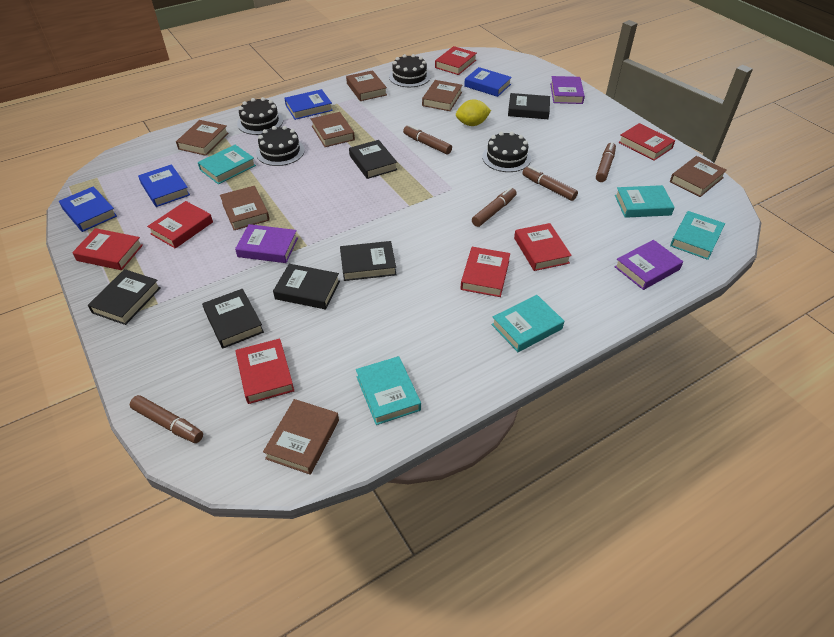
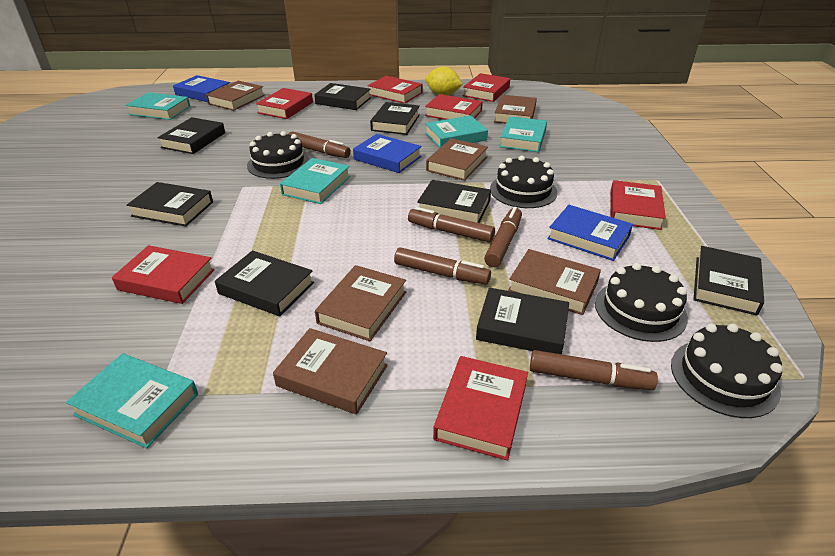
black book: 6 -> 8
blue book: 4 -> 3
brown book: 7 -> 6
purple book: 3 -> 0

